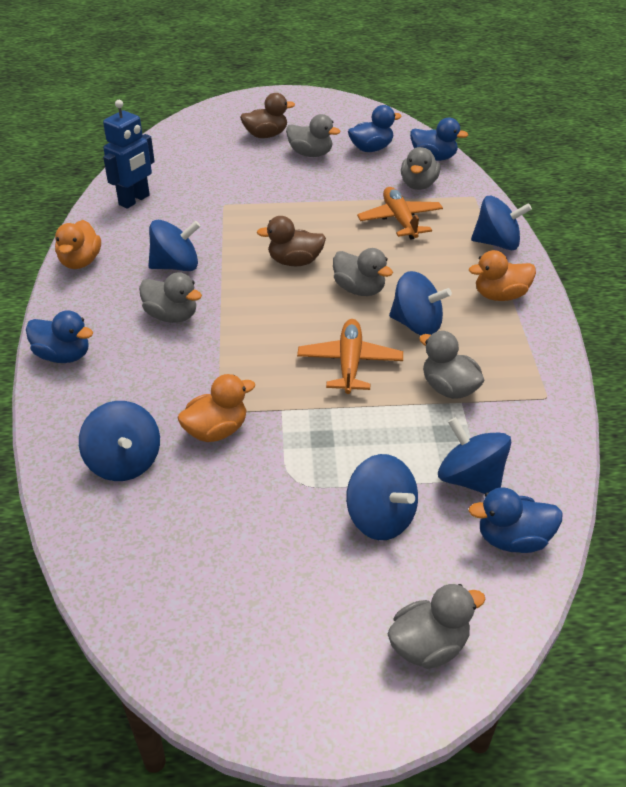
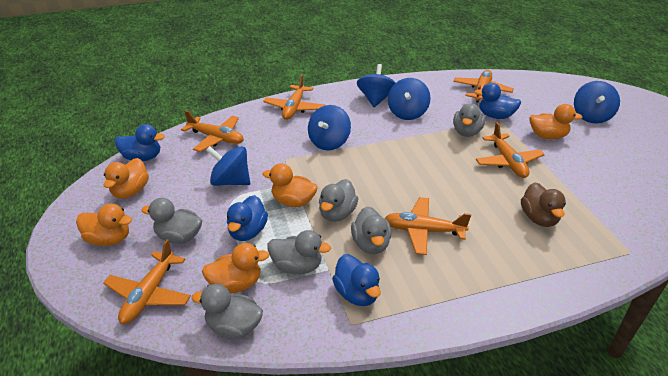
blue robot: 1 -> 0
blue spinning top: 6 -> 5
brown duck: 2 -> 1
orange duck: 3 -> 5
orange plane: 2 -> 6

